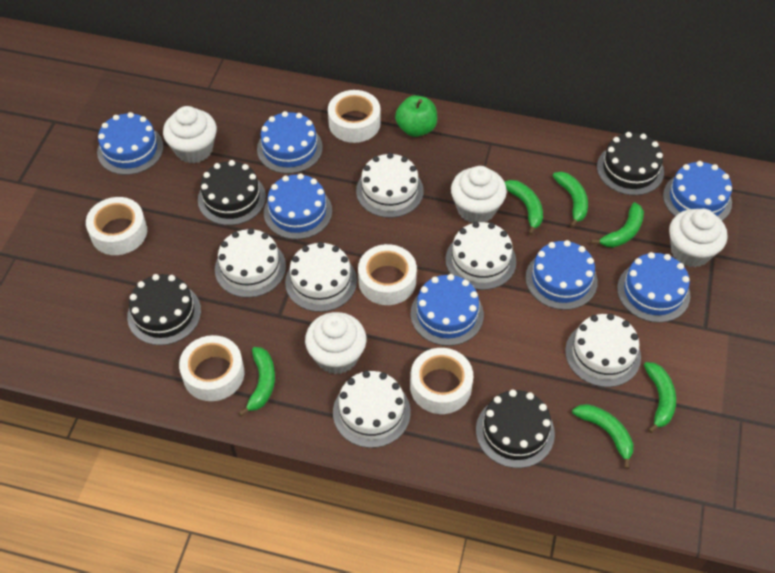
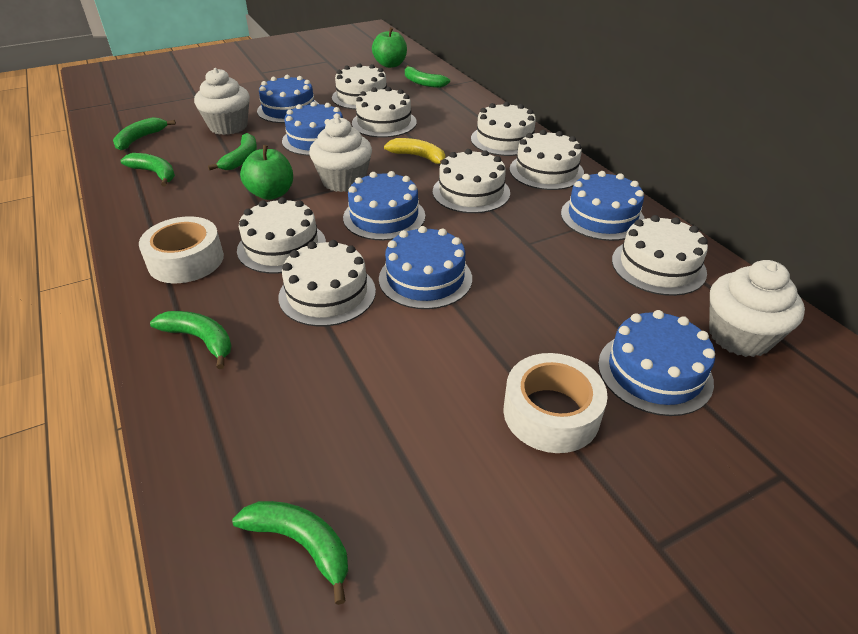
black cake: 4 -> 0
blue cake: 7 -> 6
green apple: 1 -> 2
white cake: 6 -> 8
white cupcake: 4 -> 3
white tape: 5 -> 2
yellow banana: 0 -> 1

